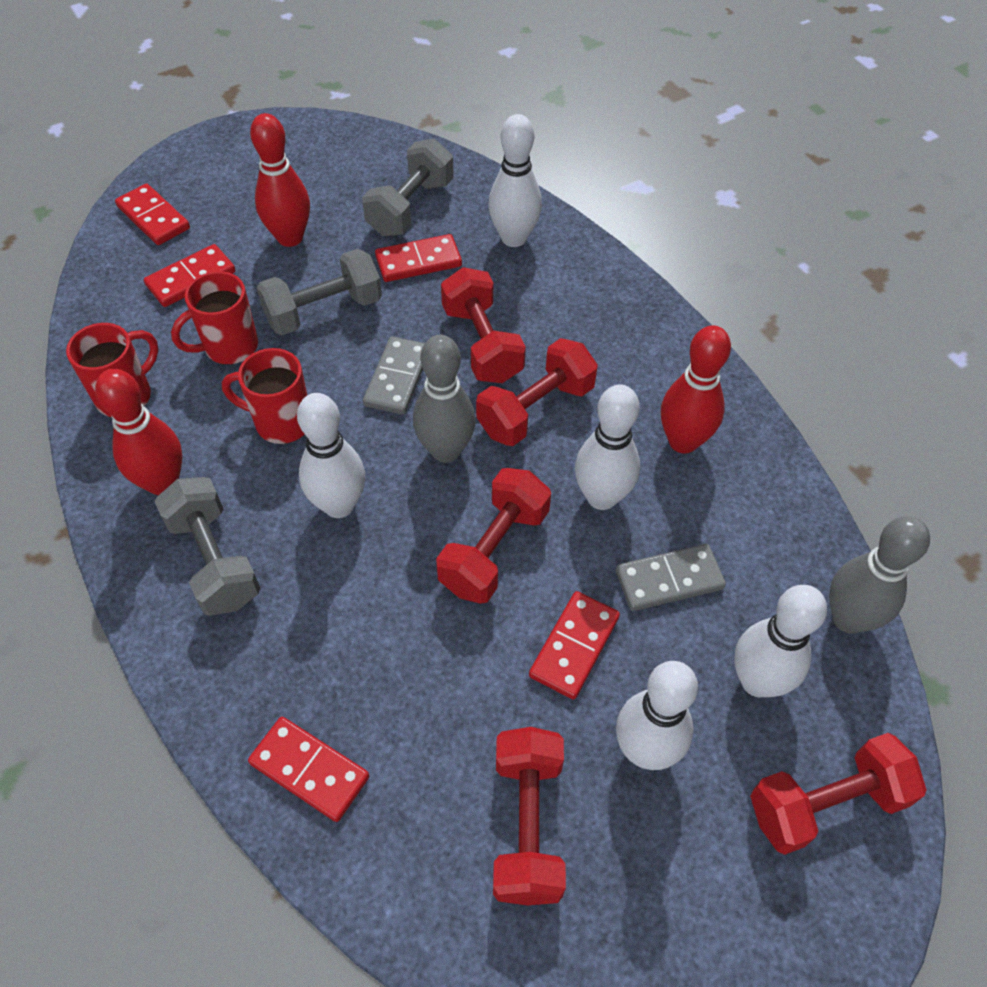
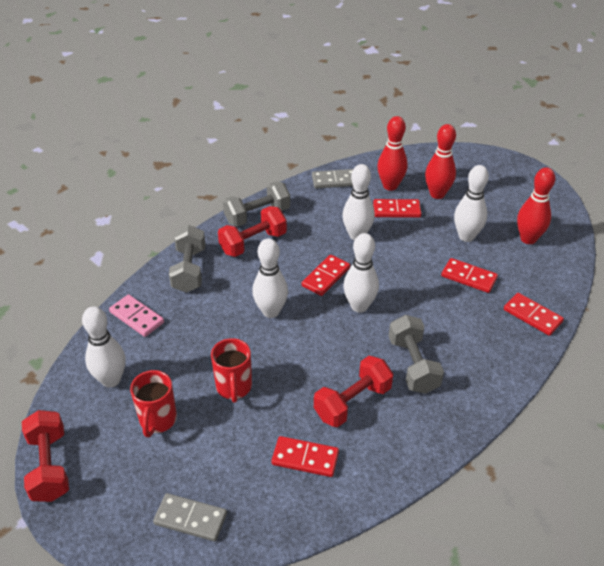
grey bowling pin: 2 -> 0
pink domino: 0 -> 1
red dumbbell: 5 -> 3
red mug: 3 -> 2

